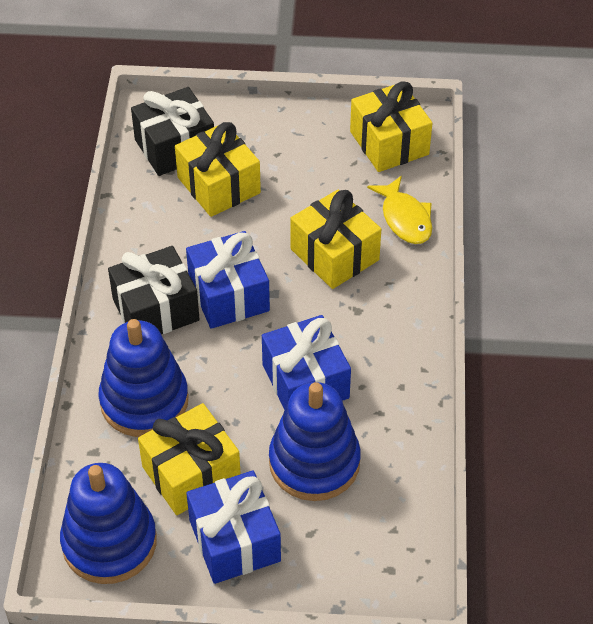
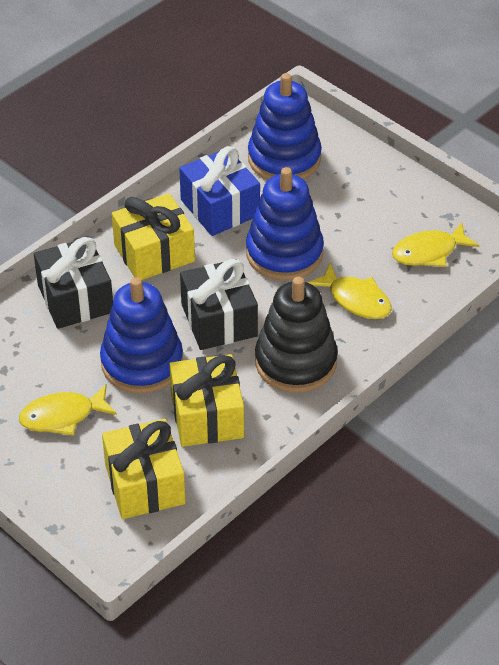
black stacking toy: 0 -> 1
blue gift: 3 -> 1
yellow fish: 1 -> 3
yellow gift: 4 -> 3

